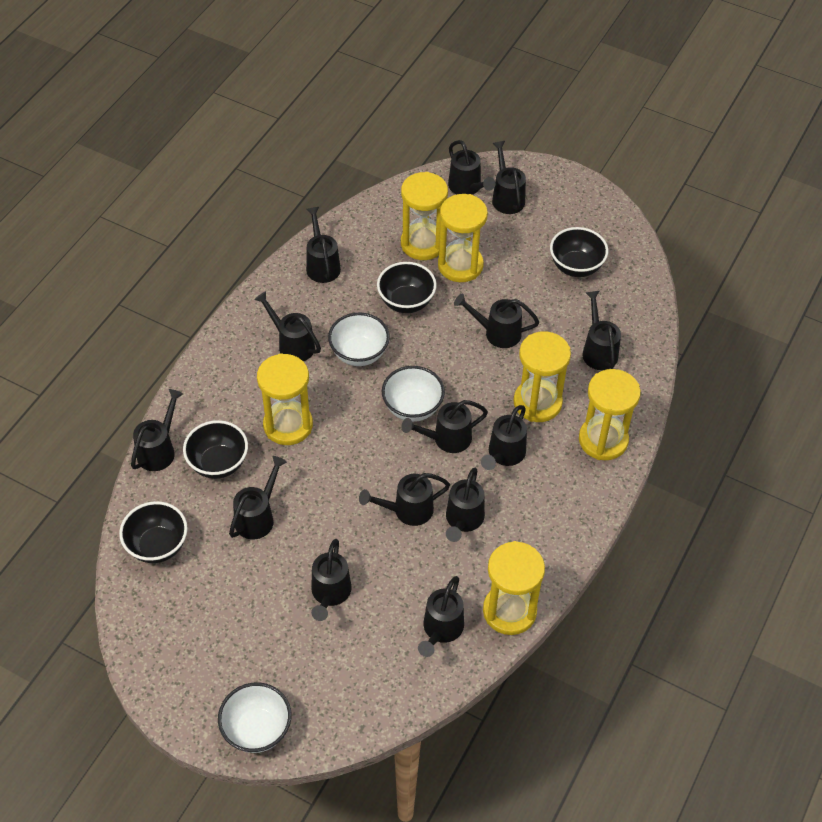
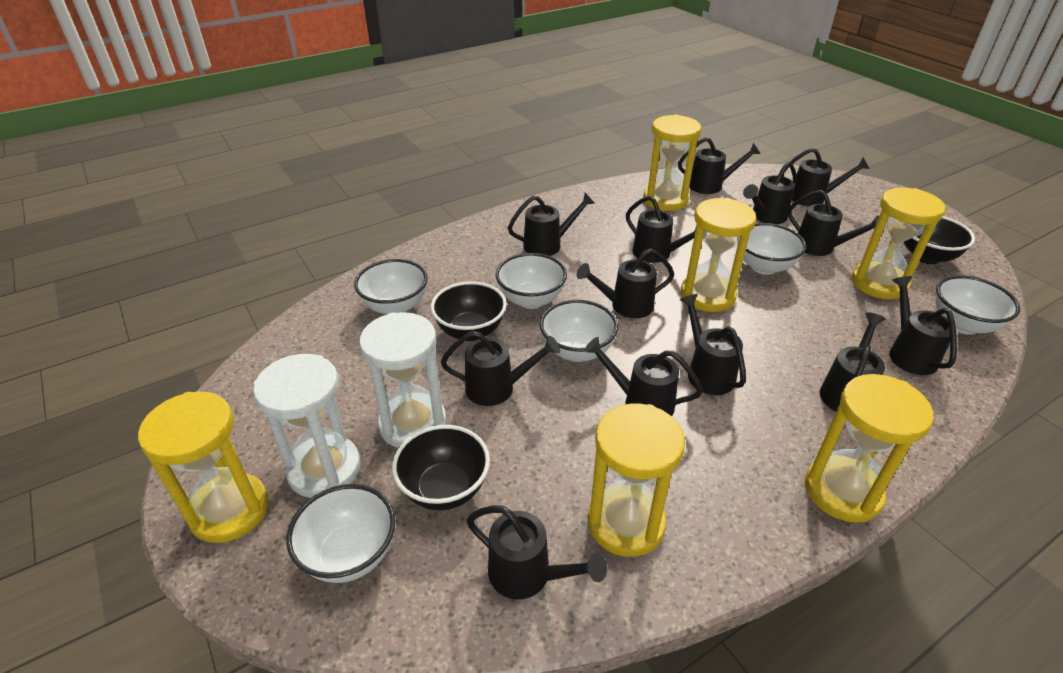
black bowl: 4 -> 3
black watering can: 14 -> 13
white bowl: 3 -> 6
white hourglass: 0 -> 2

